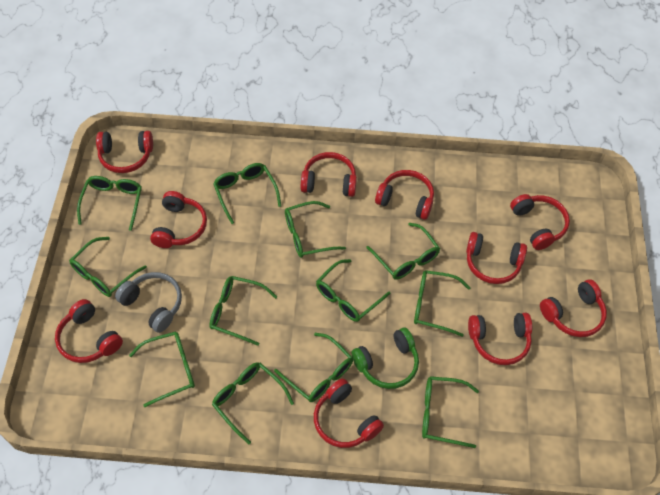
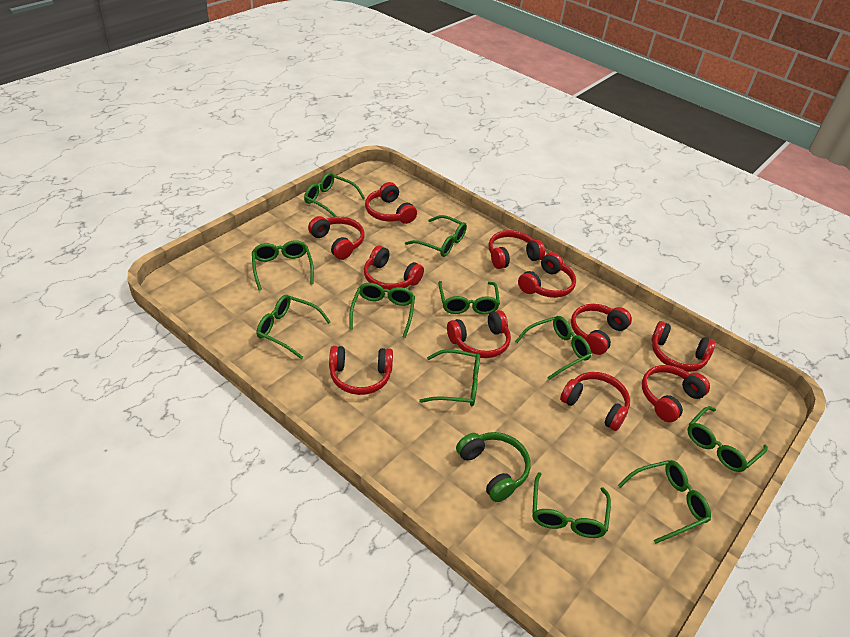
green glasses: 12 -> 11
grey headphones: 1 -> 0
red headphones: 10 -> 11

